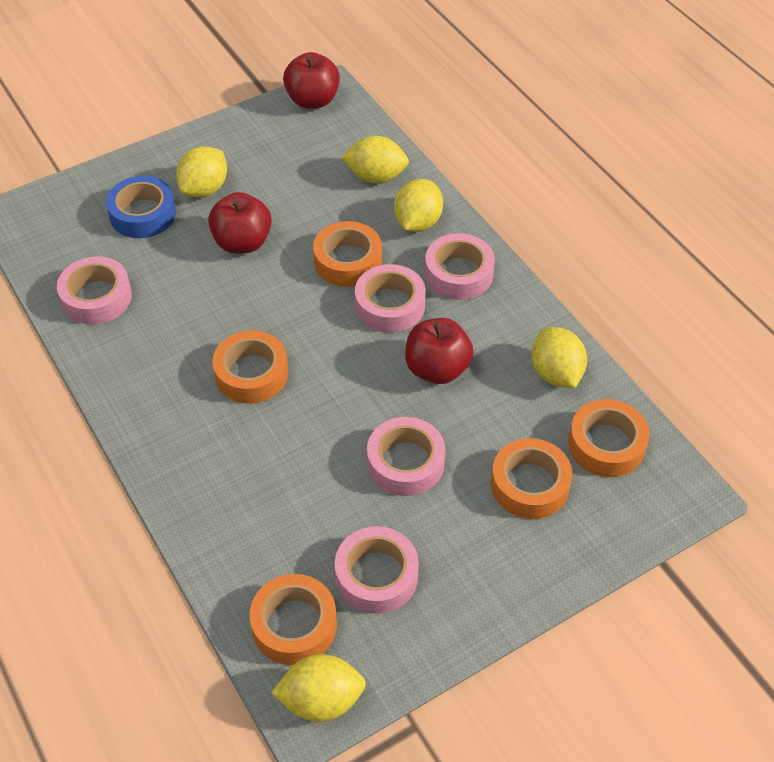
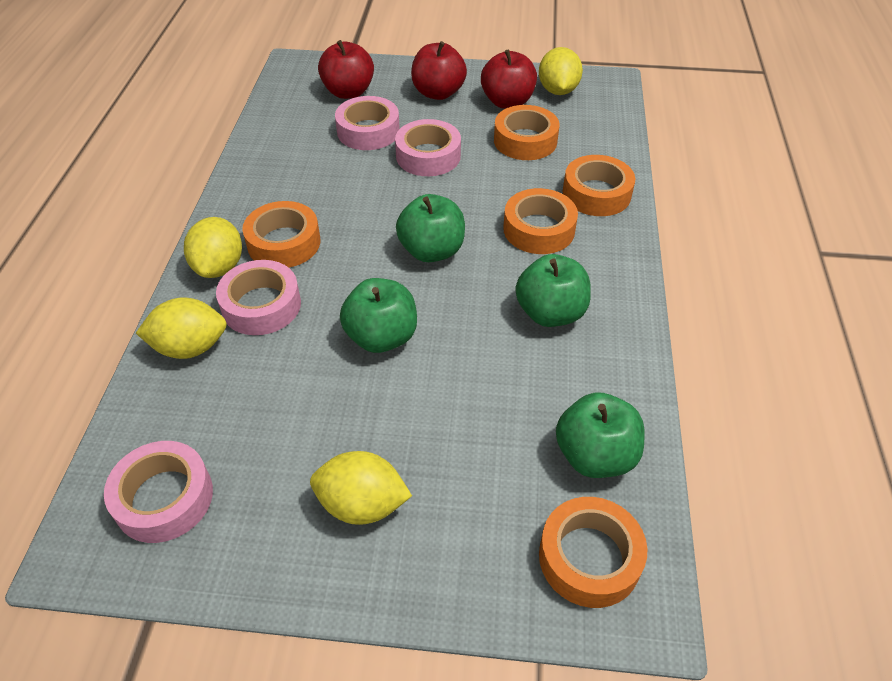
blue tape: 1 -> 0
green apple: 0 -> 4
pink tape: 5 -> 4
yellow lemon: 5 -> 4

